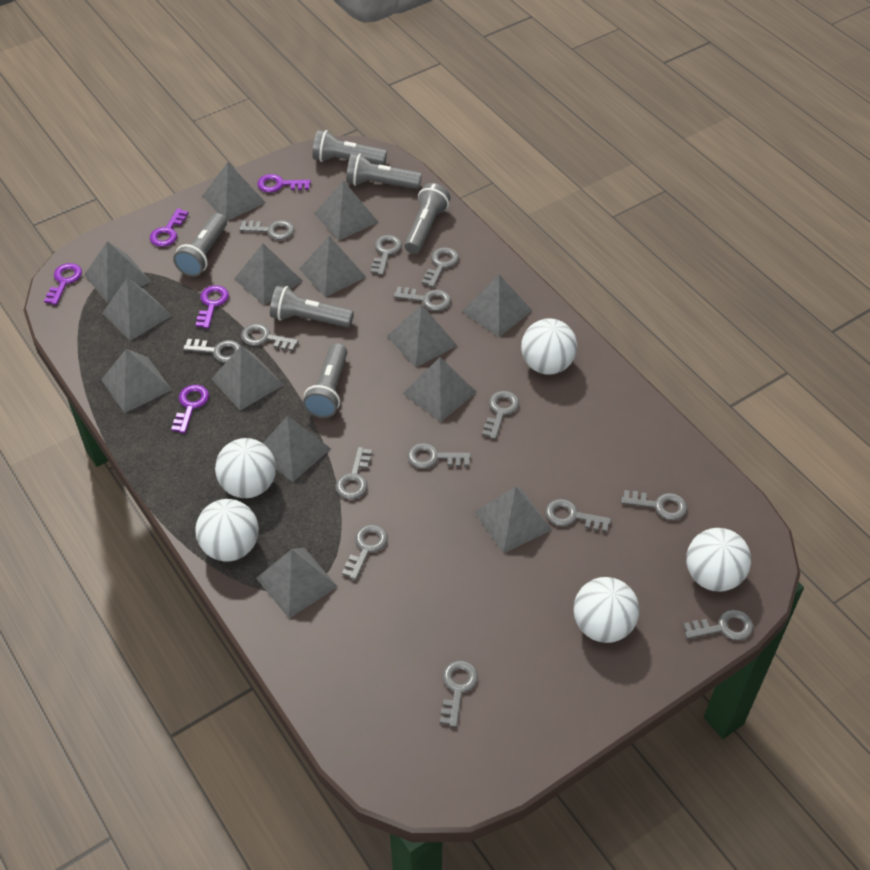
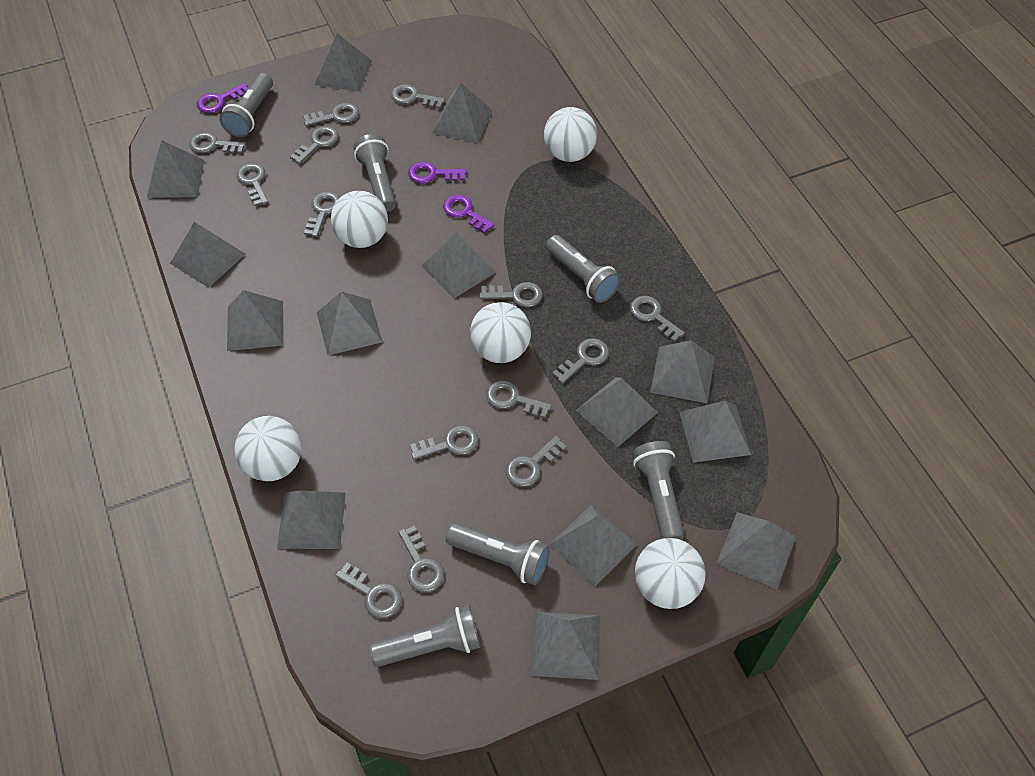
purple key: 5 -> 3

